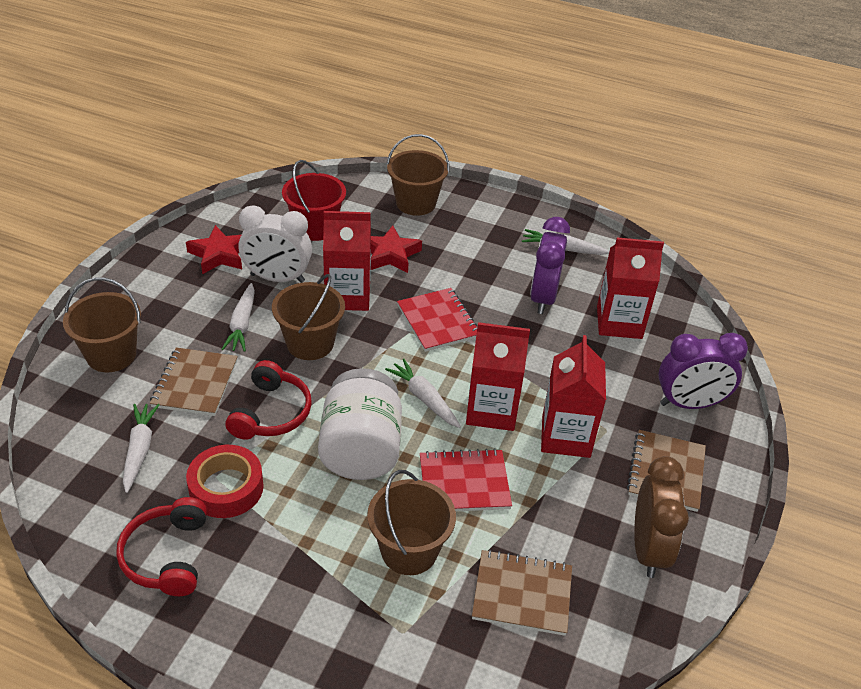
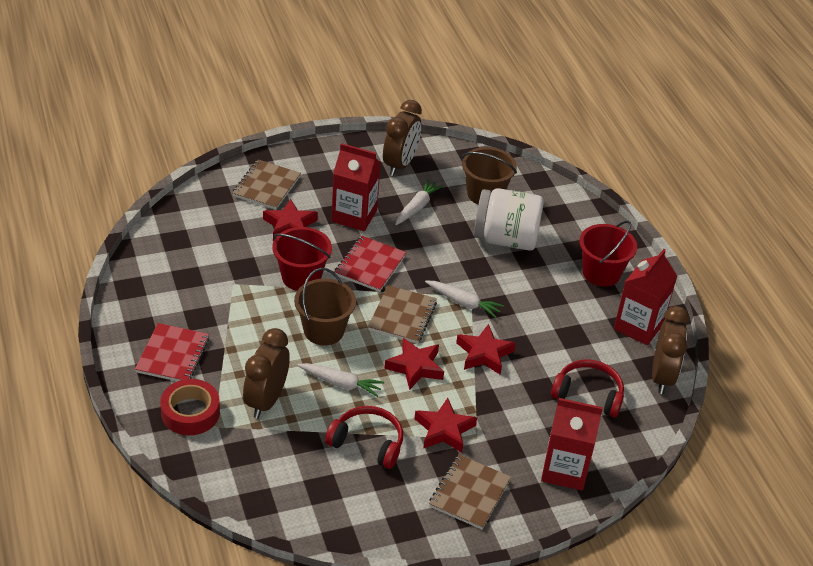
brown bucket: 4 -> 2
brown clock: 1 -> 3
purple clock: 2 -> 0
red bucket: 1 -> 2
red carton: 4 -> 3
red star: 2 -> 4
white carrot: 4 -> 3
white clock: 1 -> 0

